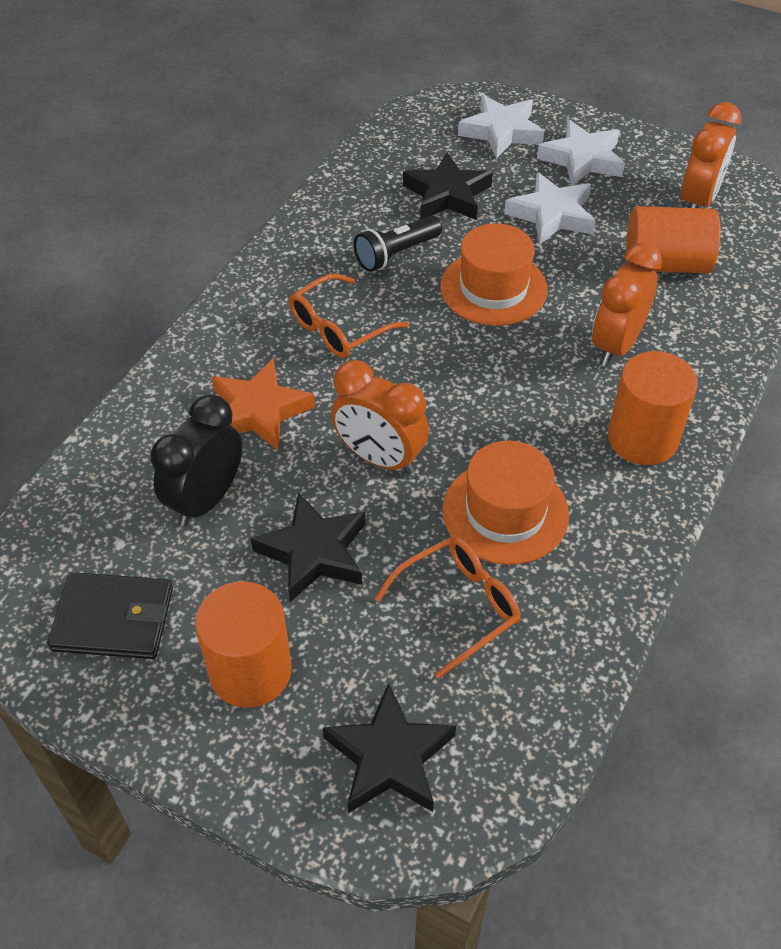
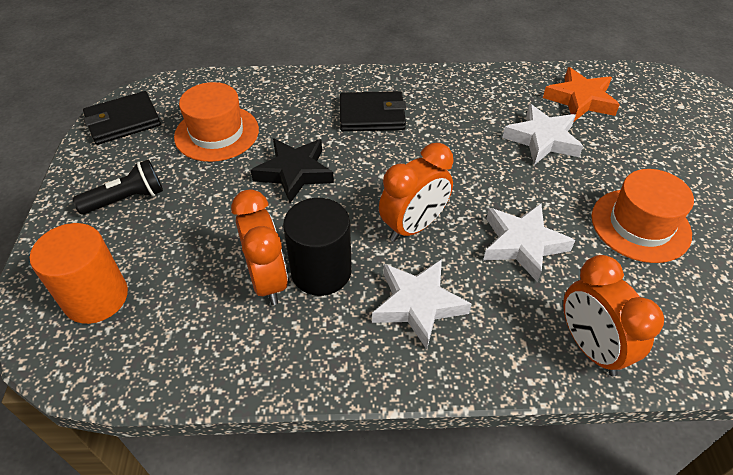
black clock: 1 -> 0
black cylinder: 0 -> 1
black star: 3 -> 1
black wallet: 1 -> 2
orange cylinder: 3 -> 1
orange glasses: 2 -> 0

